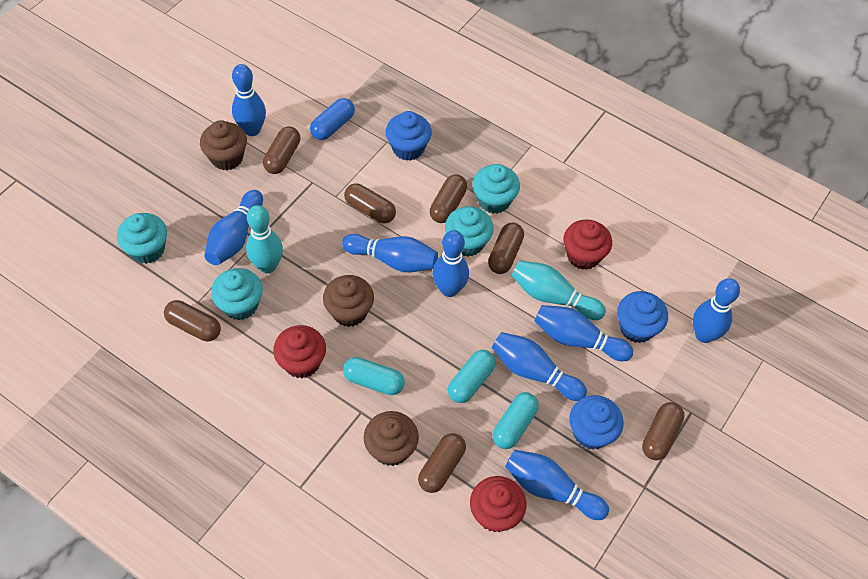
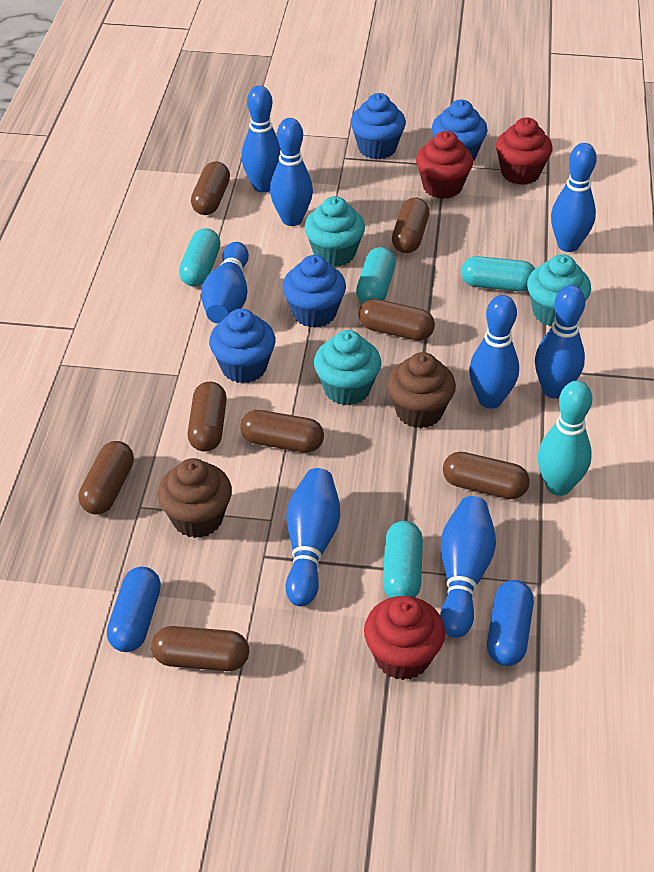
blue capsule: 1 -> 2
blue cupcake: 3 -> 4
brown capsule: 7 -> 8
brown cupcake: 3 -> 2
turquoise bowling pin: 2 -> 1
turquoise capsule: 3 -> 4
turquoise cupcake: 4 -> 3

